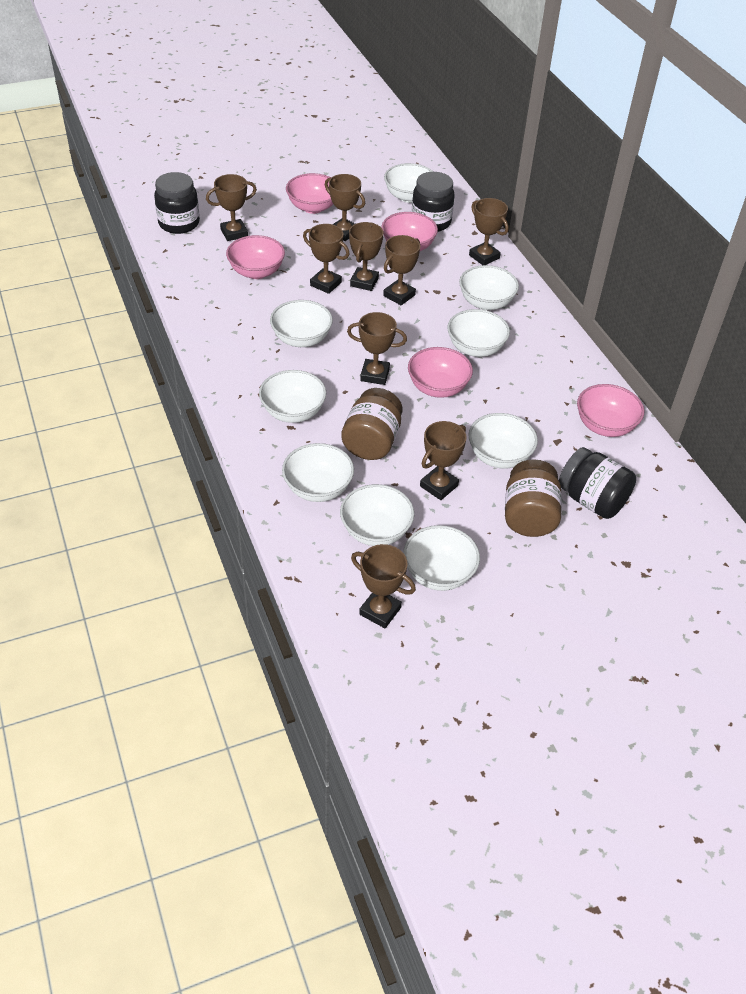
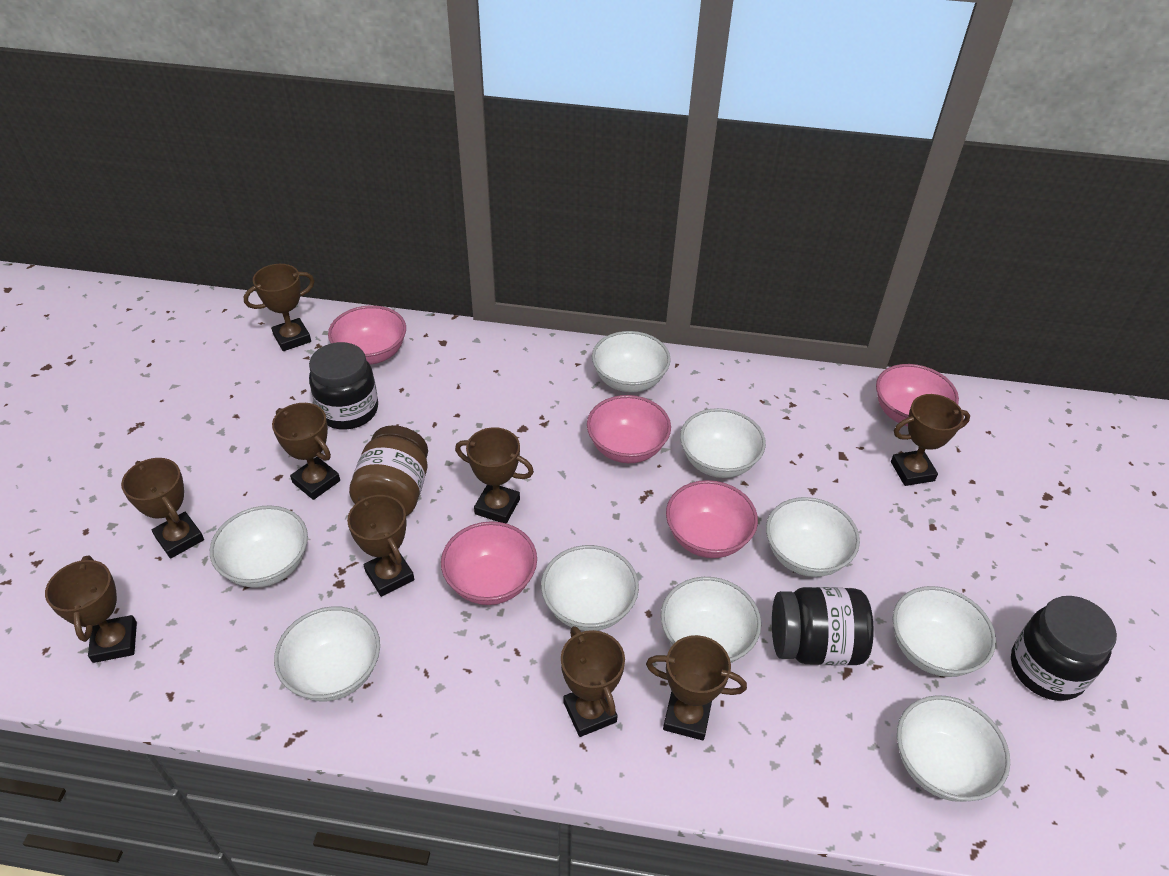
brown jar: 2 -> 1

